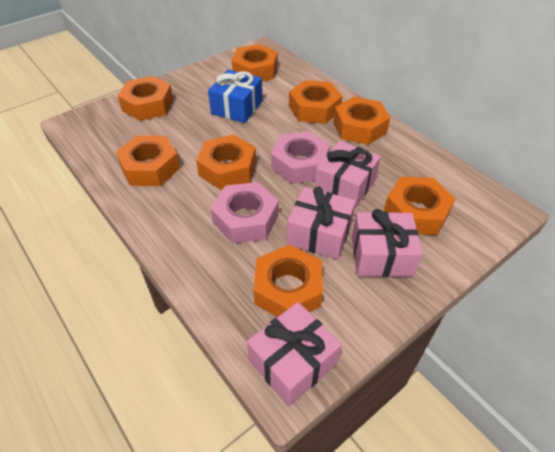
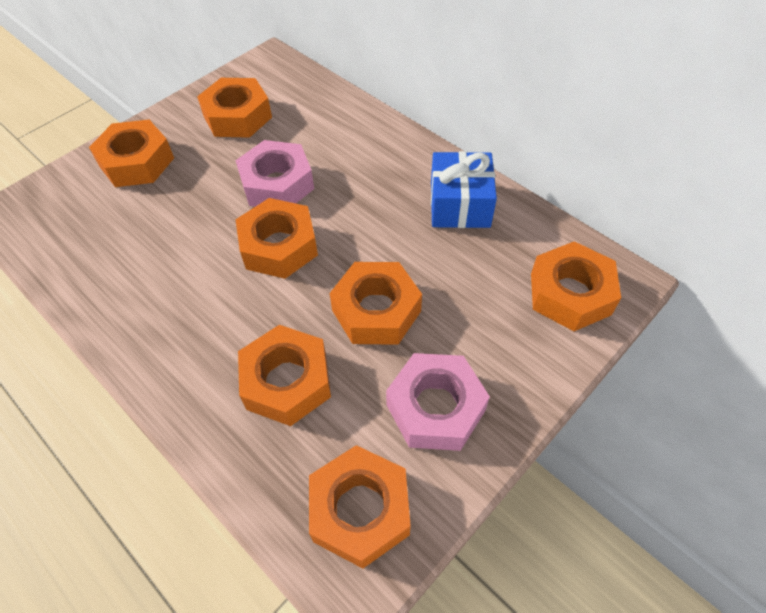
orange nut: 8 -> 7
pink gift: 4 -> 0

